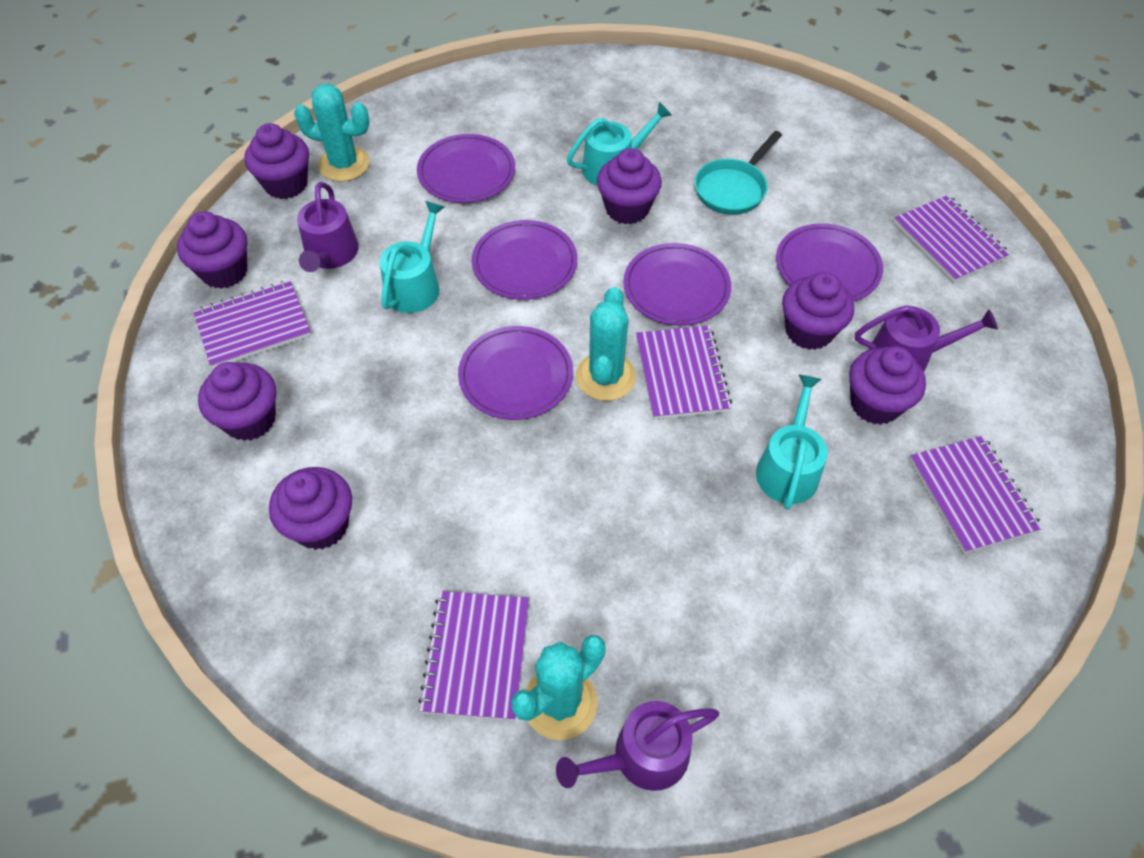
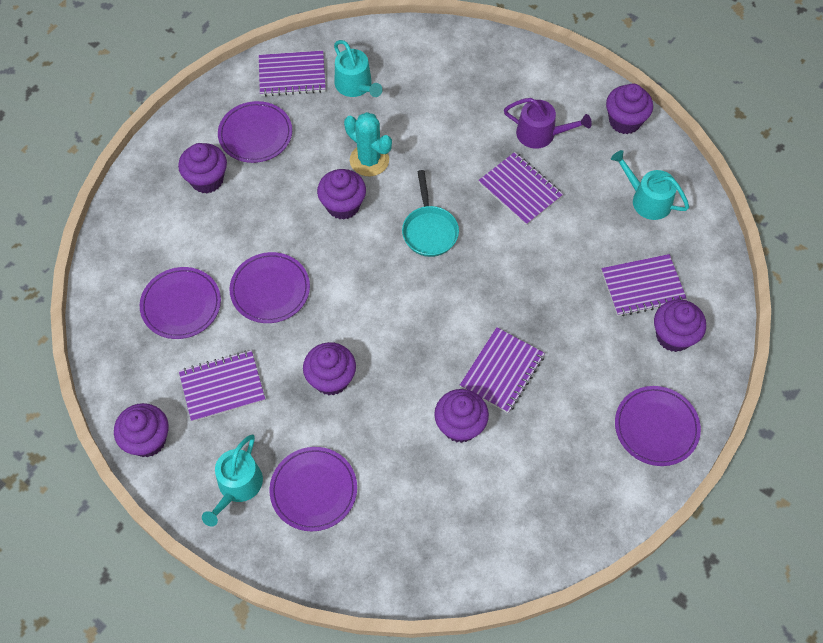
purple watering can: 3 -> 1
turquoise cactus: 3 -> 1

